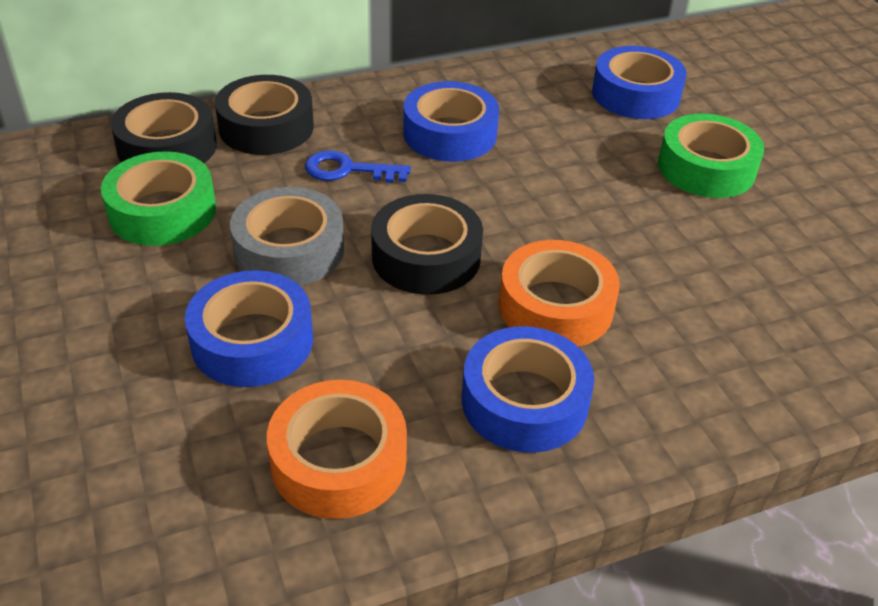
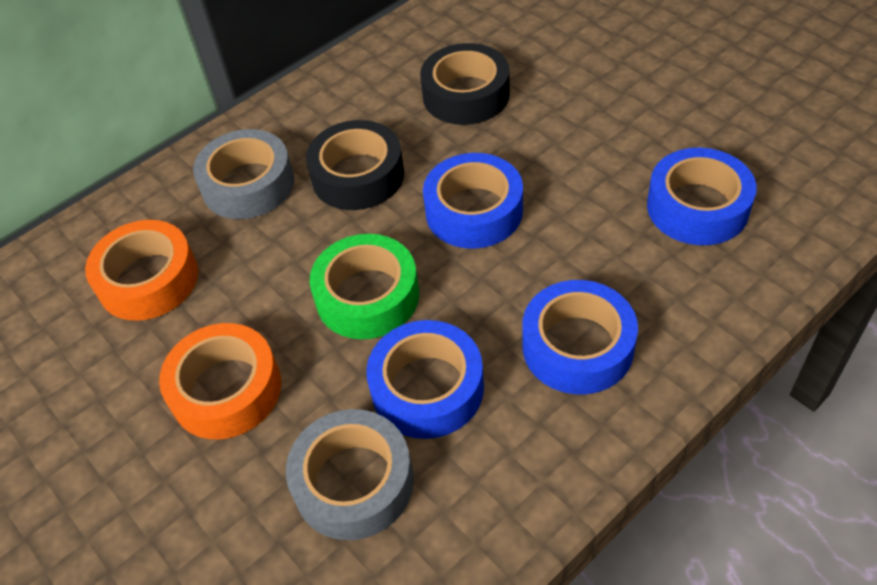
black tape: 3 -> 2
blue key: 1 -> 0
green tape: 2 -> 1
grey tape: 1 -> 2

